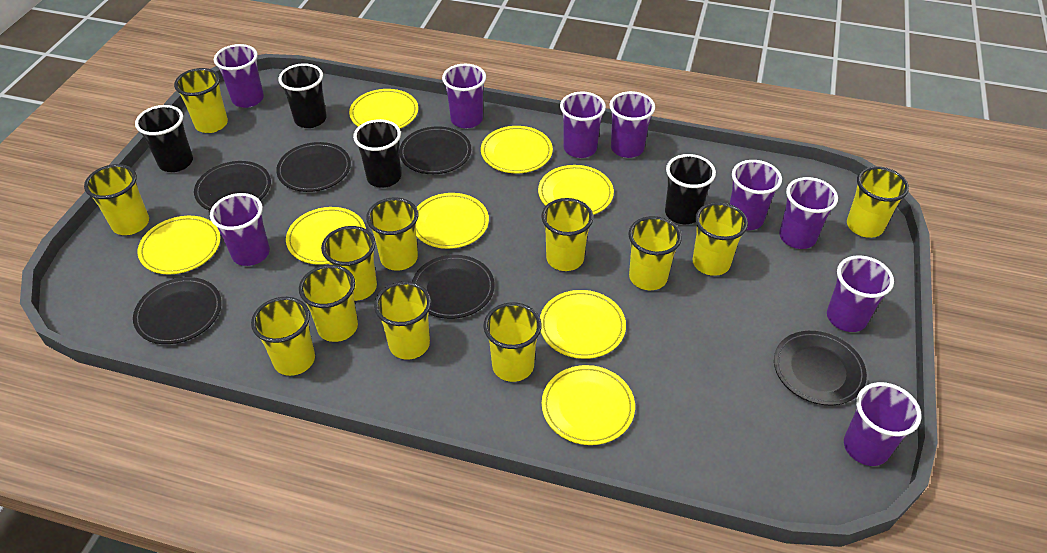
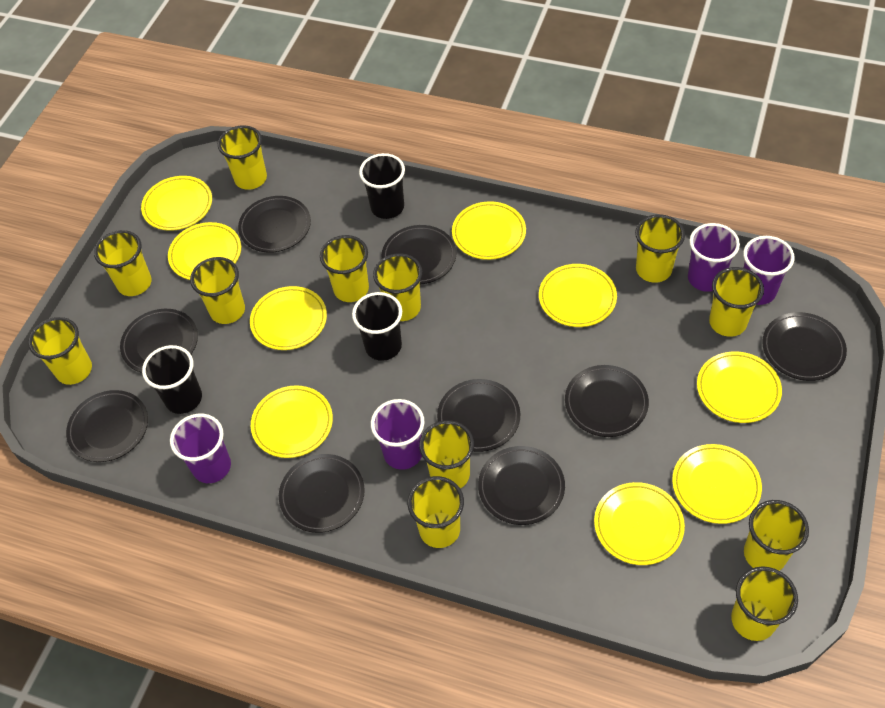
black cup: 4 -> 3
black plate: 6 -> 9
purple cup: 9 -> 4
yellow plate: 8 -> 9

